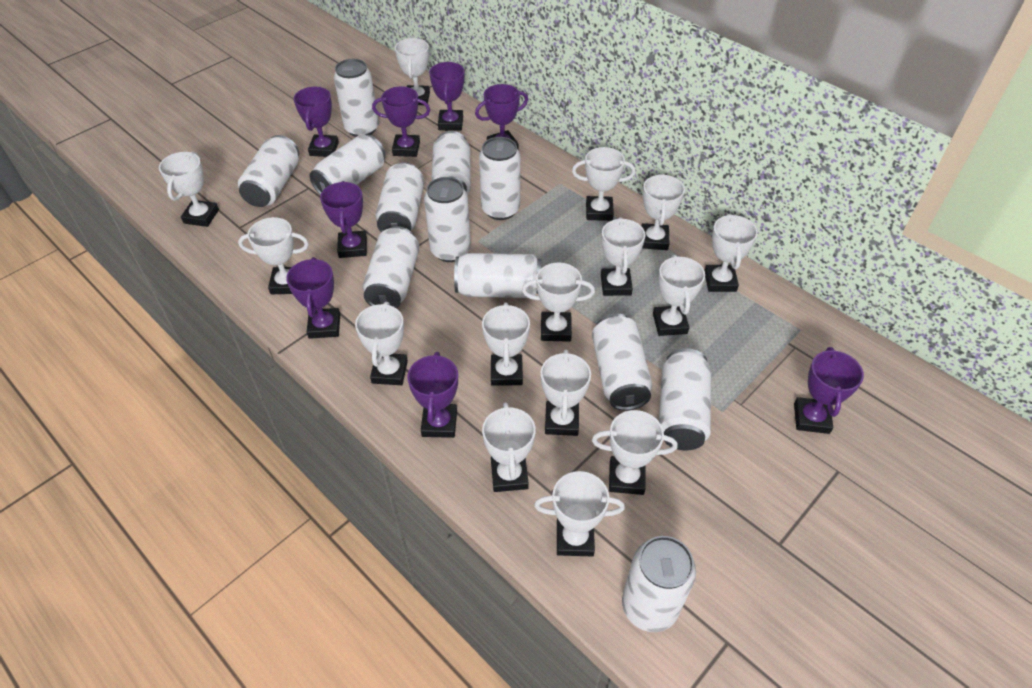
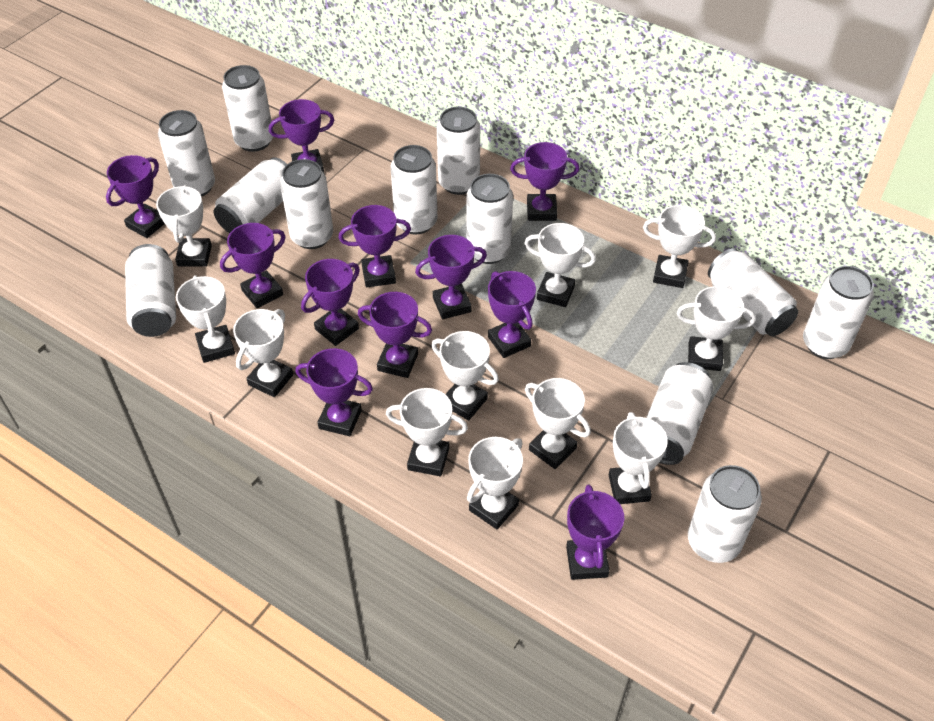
purple trophy: 8 -> 11
white trophy: 15 -> 11

